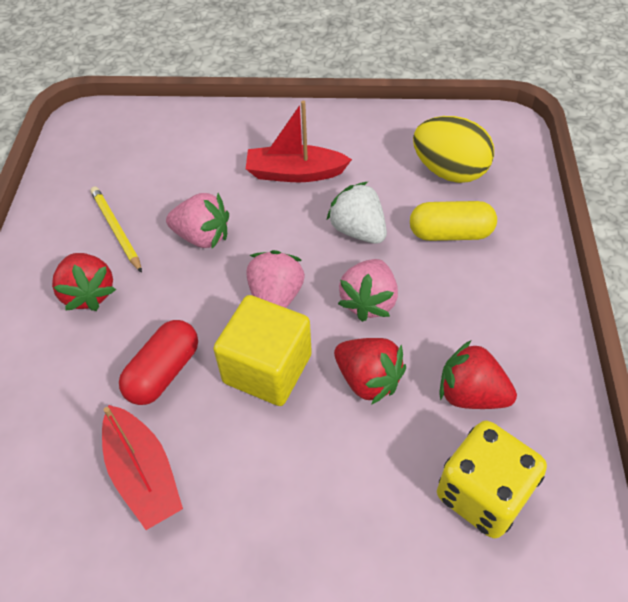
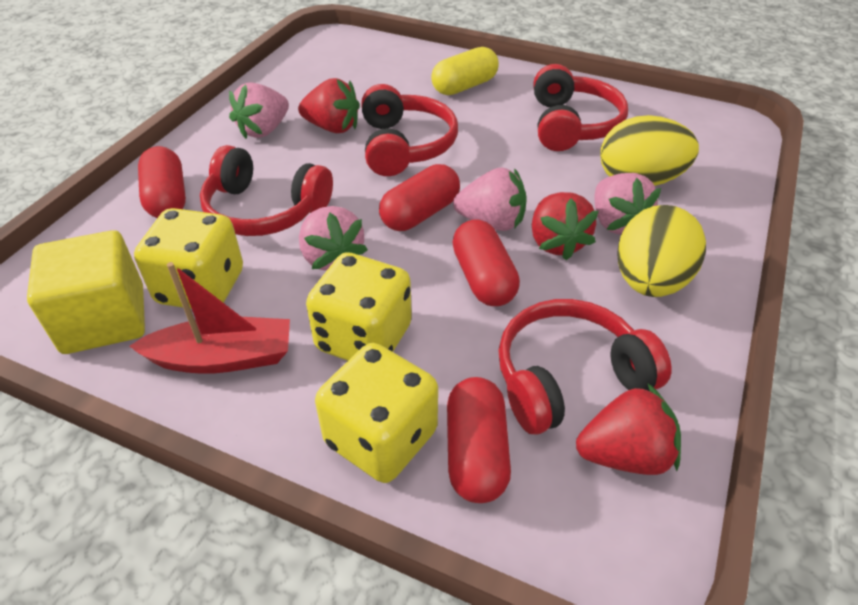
pink strawberry: 3 -> 4
red boat: 2 -> 1
red capsule: 1 -> 4
red headphones: 0 -> 4
white strawberry: 1 -> 0
yellow dice: 1 -> 3
yellow egg: 1 -> 2
yellow pencil: 1 -> 0

